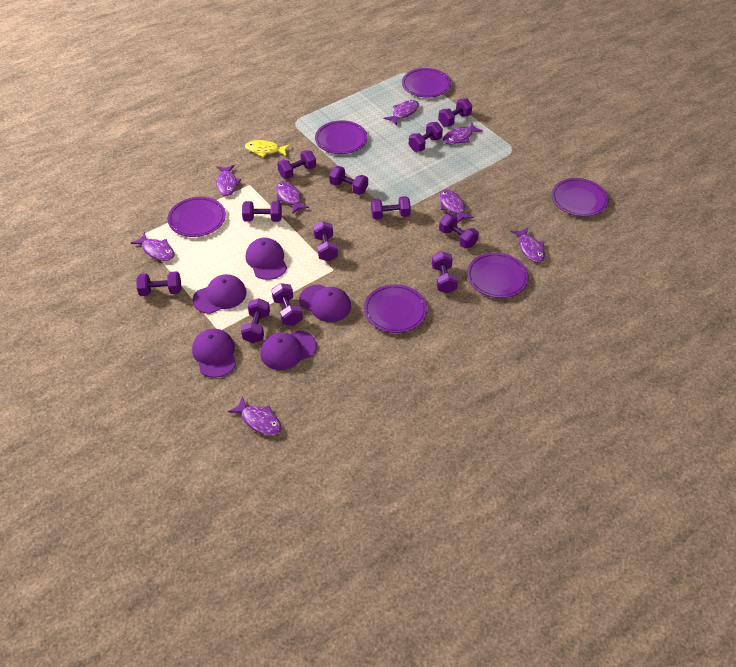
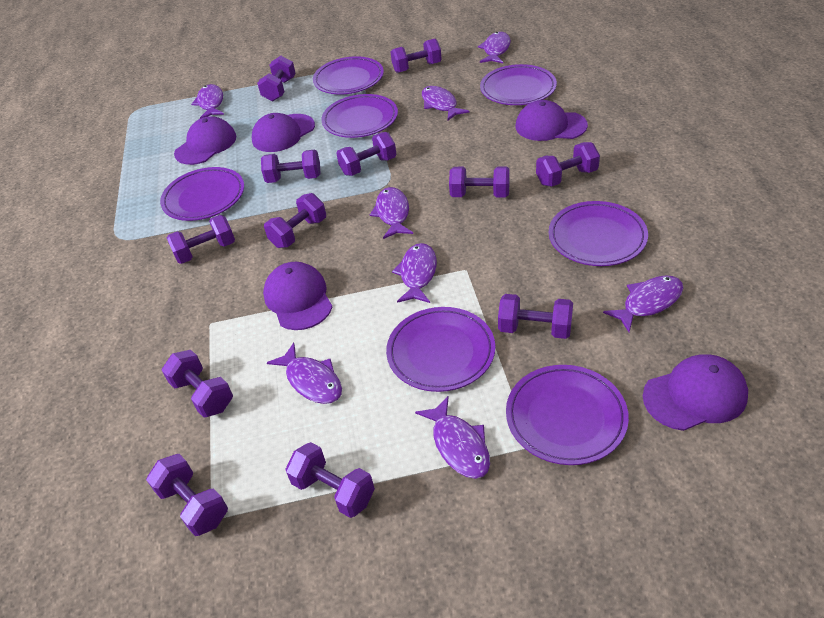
purple plate: 6 -> 7
yellow fish: 1 -> 0

